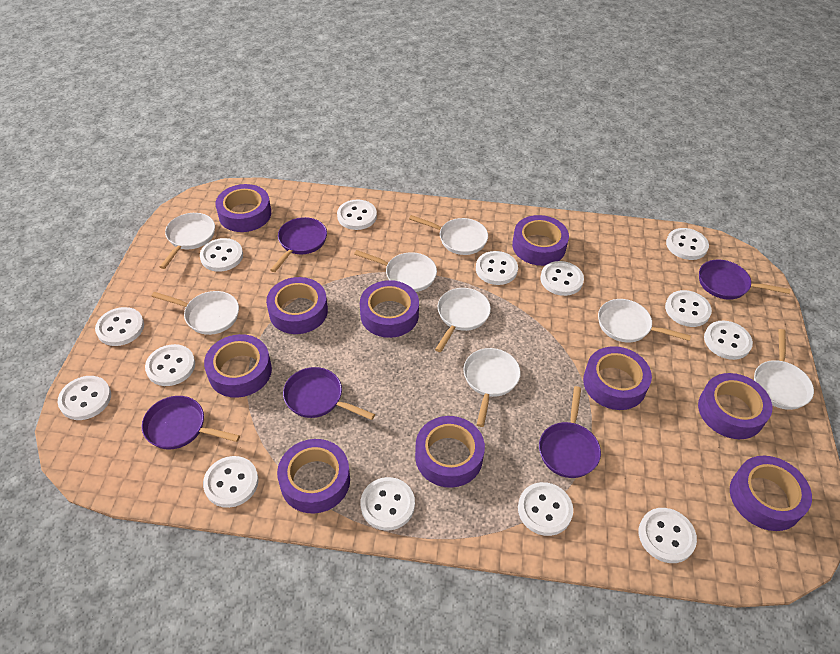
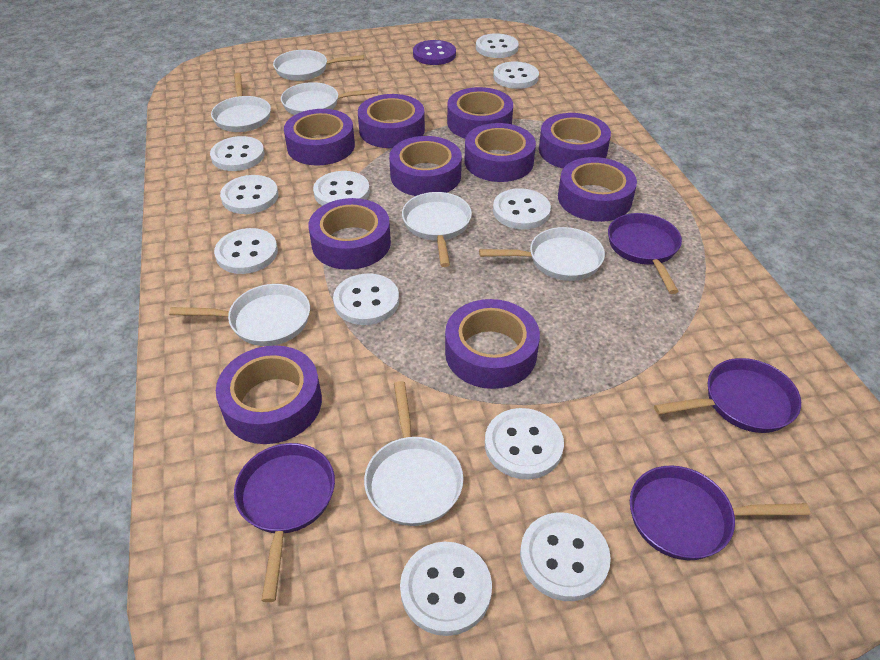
purple button: 0 -> 1
purple pan: 5 -> 4
white button: 14 -> 11
white pan: 8 -> 7

